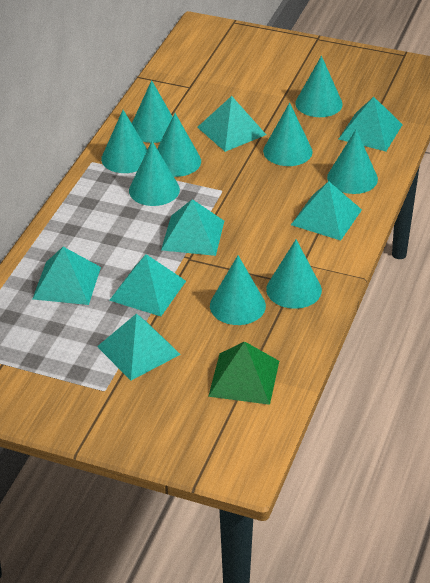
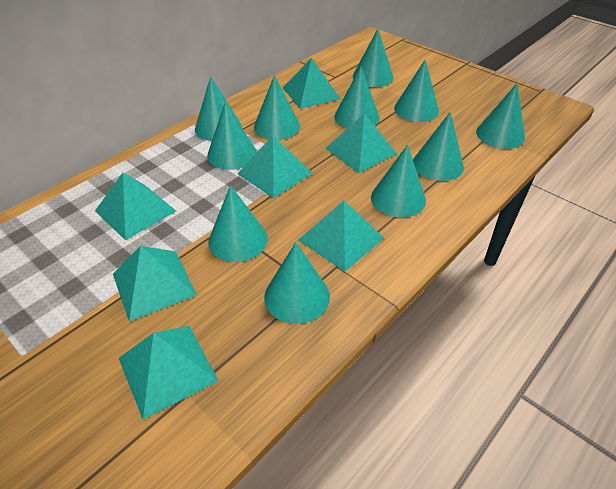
green pyramid: 1 -> 0
turquoise cone: 9 -> 11

